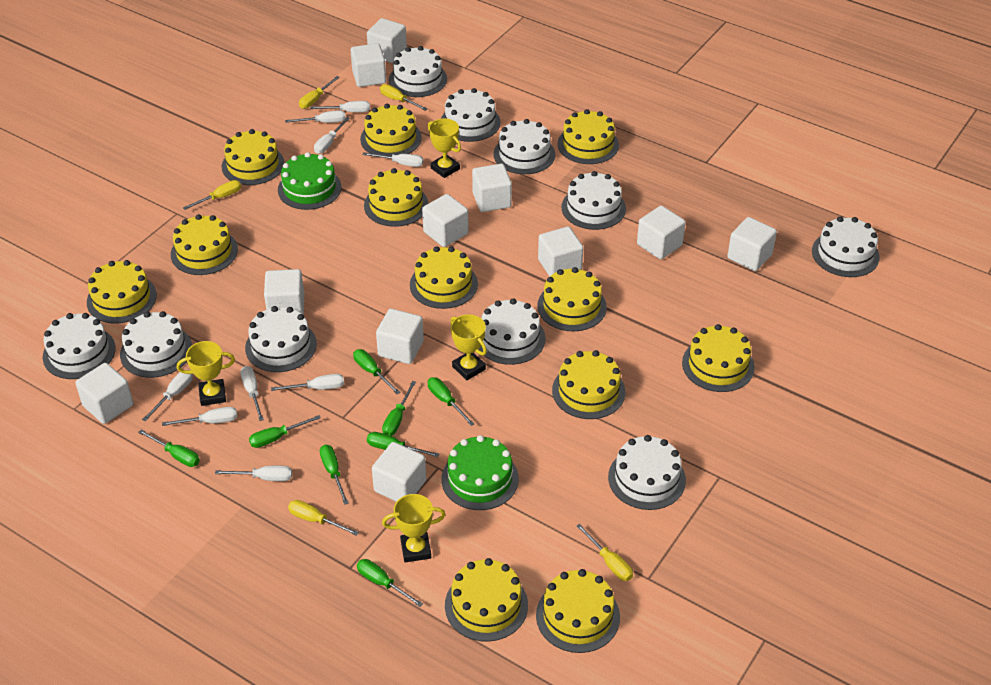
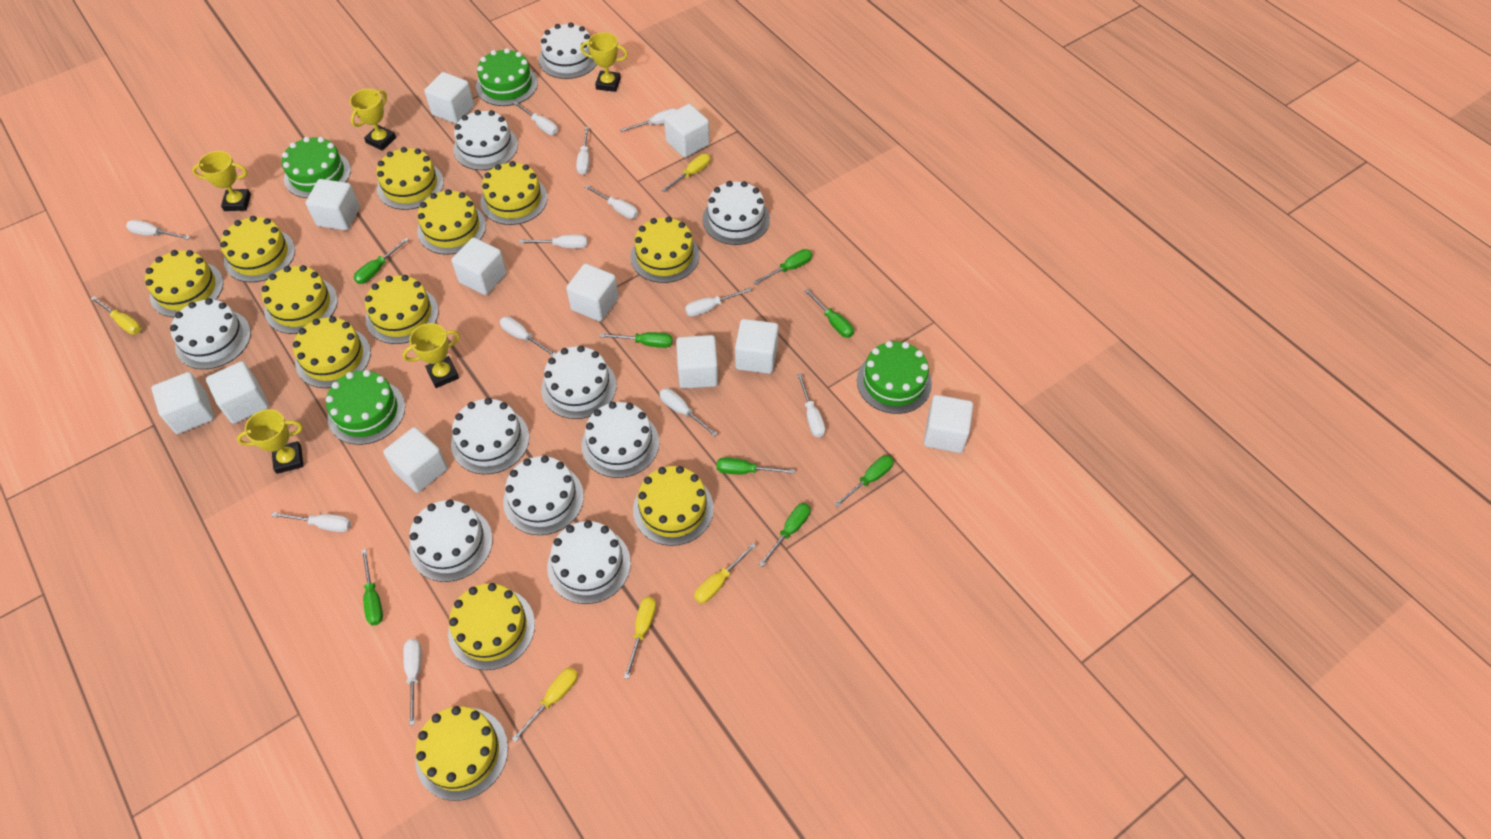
green cake: 2 -> 4
white screwdriver: 9 -> 12
yellow trophy: 4 -> 5

